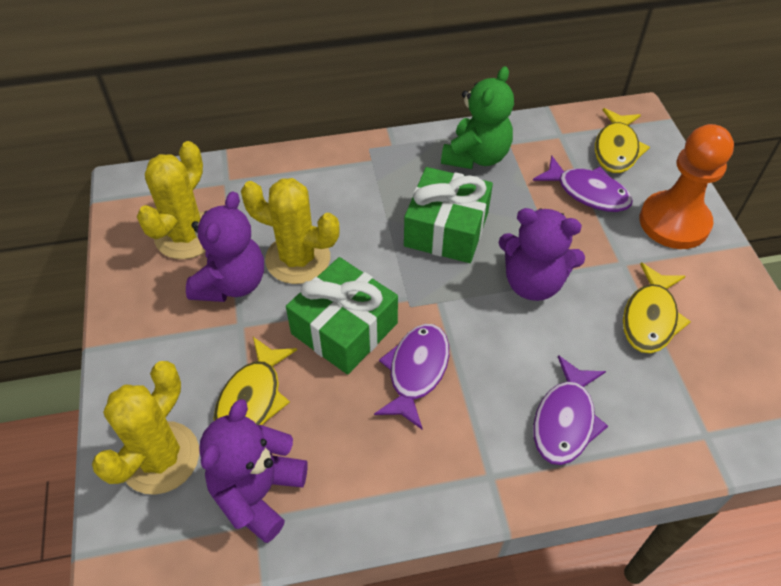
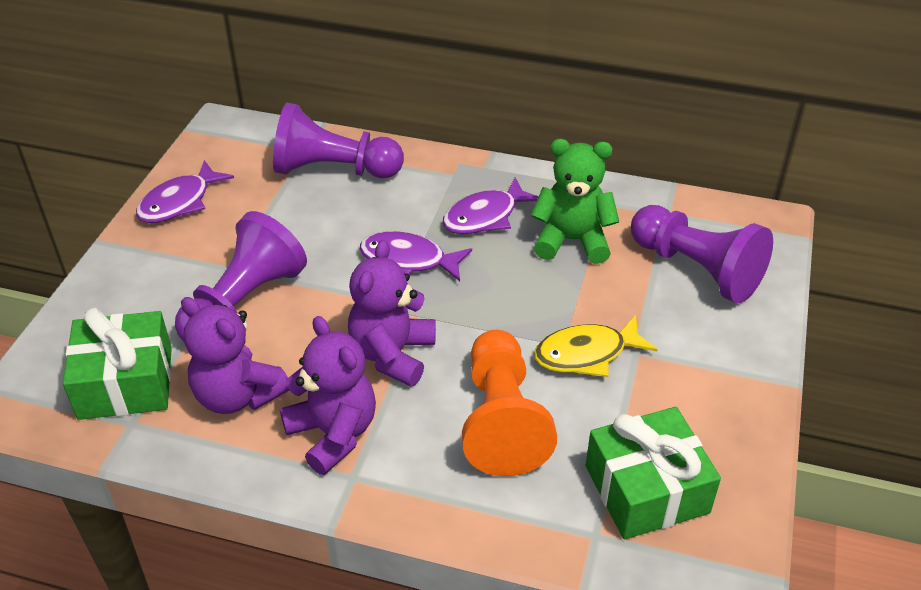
purple pawn: 0 -> 3
yellow cactus: 3 -> 0
yellow fish: 3 -> 1

